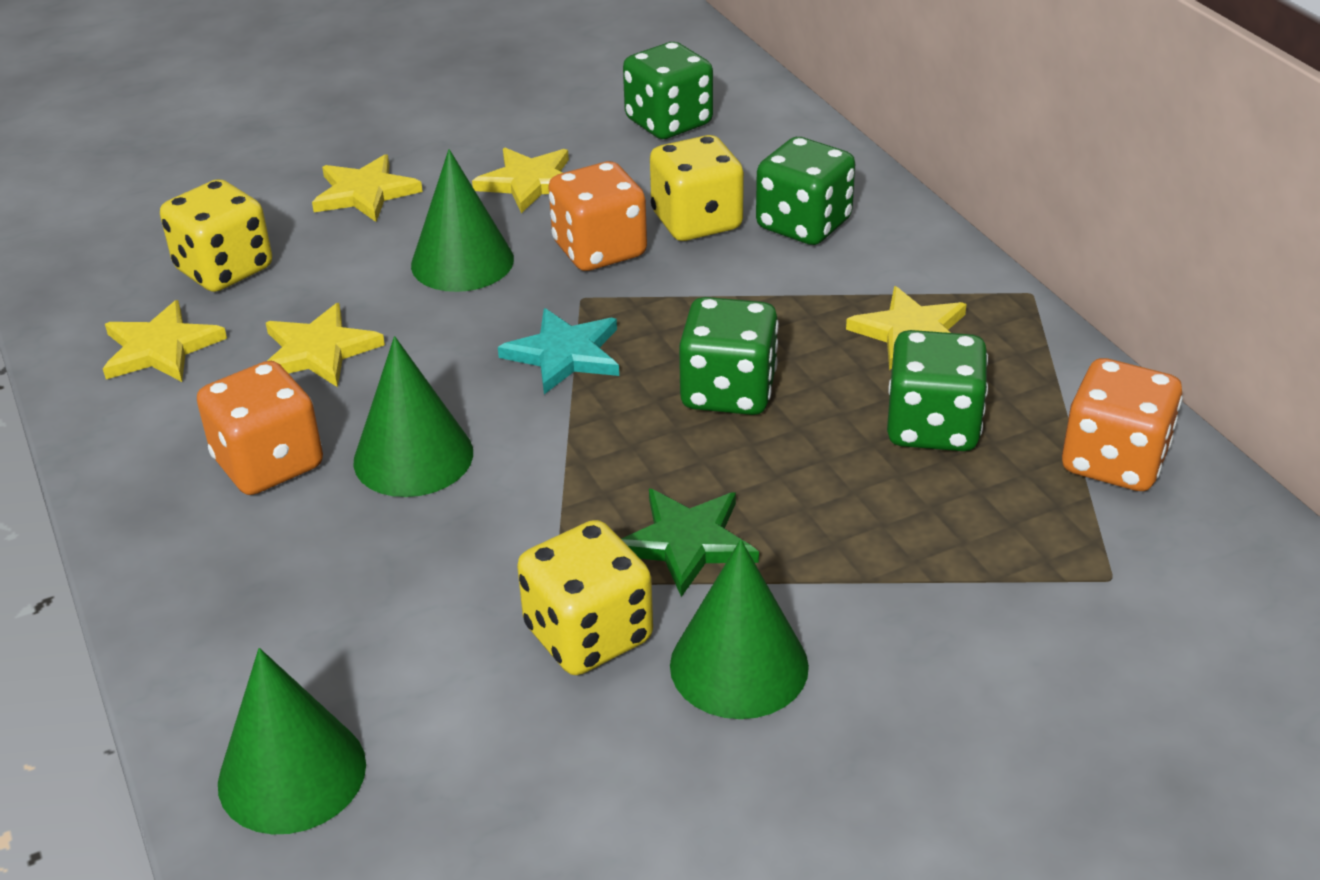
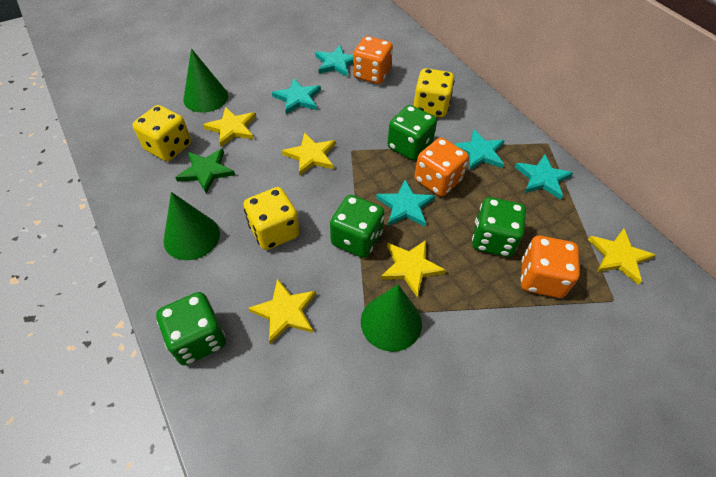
green cone: 4 -> 3
turquoise star: 1 -> 5

